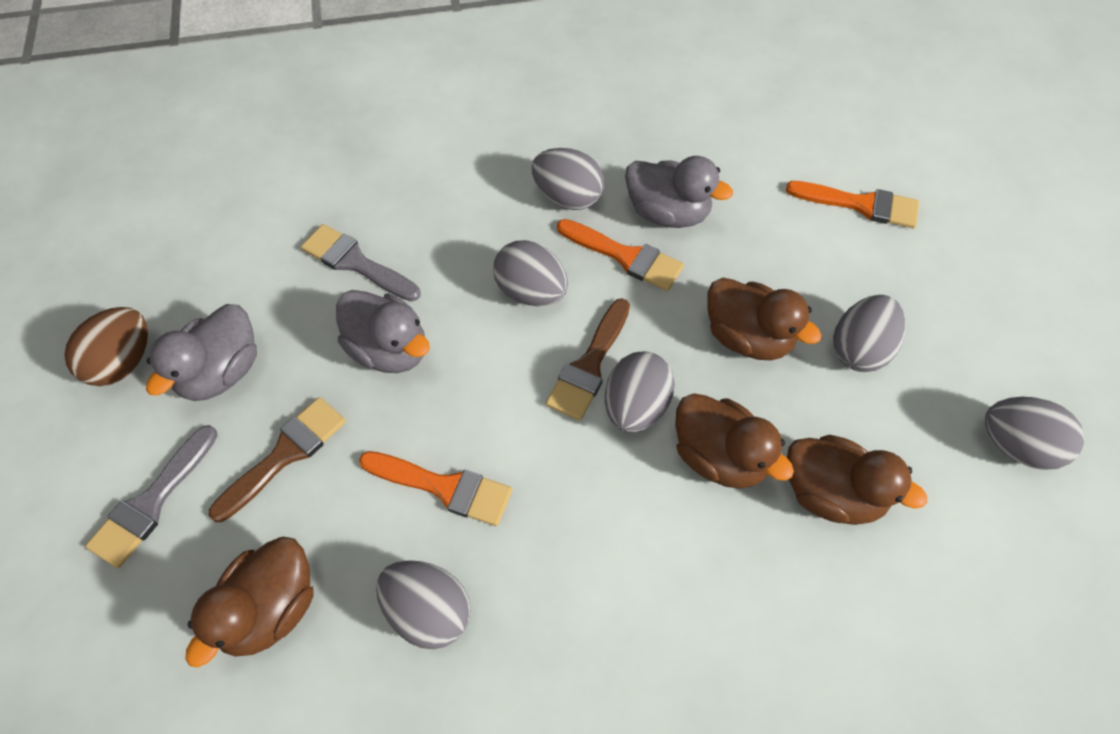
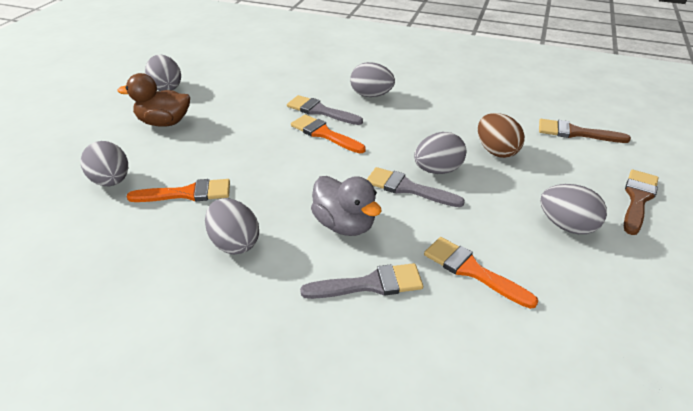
brown duck: 4 -> 1
grey brush: 2 -> 3
grey duck: 3 -> 1

